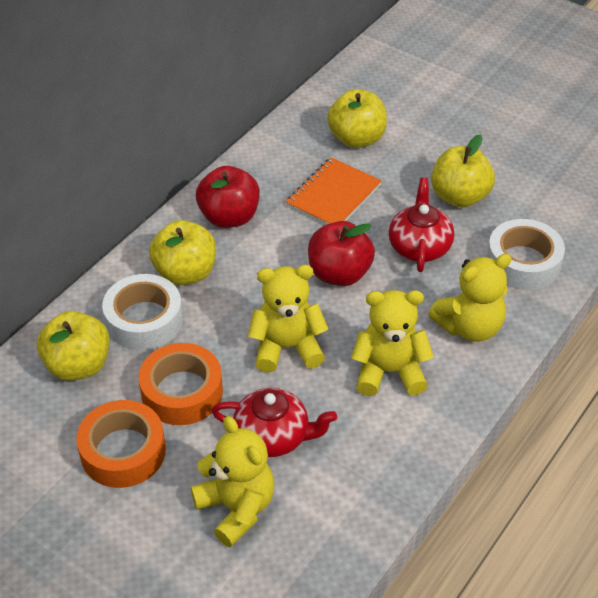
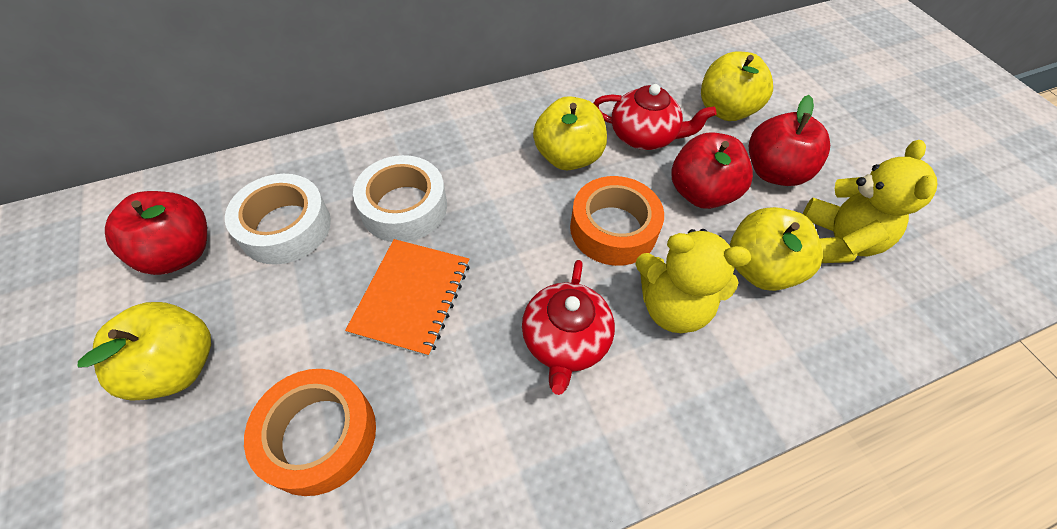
red apple: 2 -> 3
yellow teddy bear: 4 -> 2

